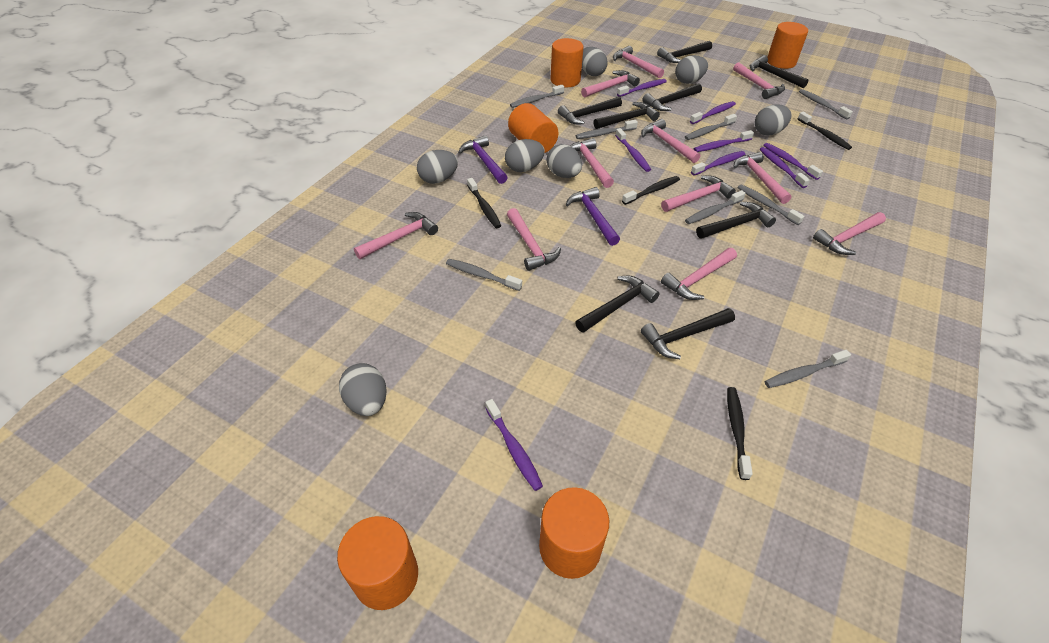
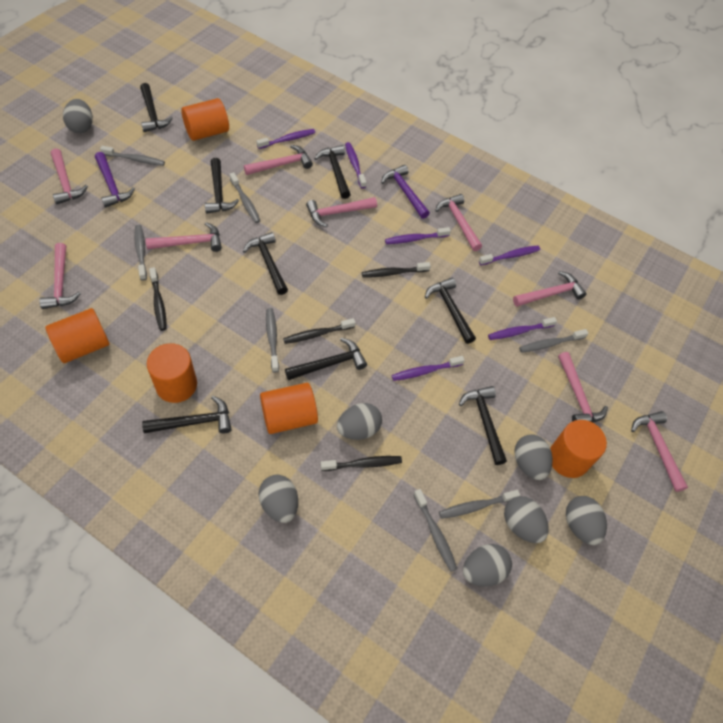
grey toothbrush: 8 -> 7
pink hammer: 11 -> 9
purple toothbrush: 8 -> 6

